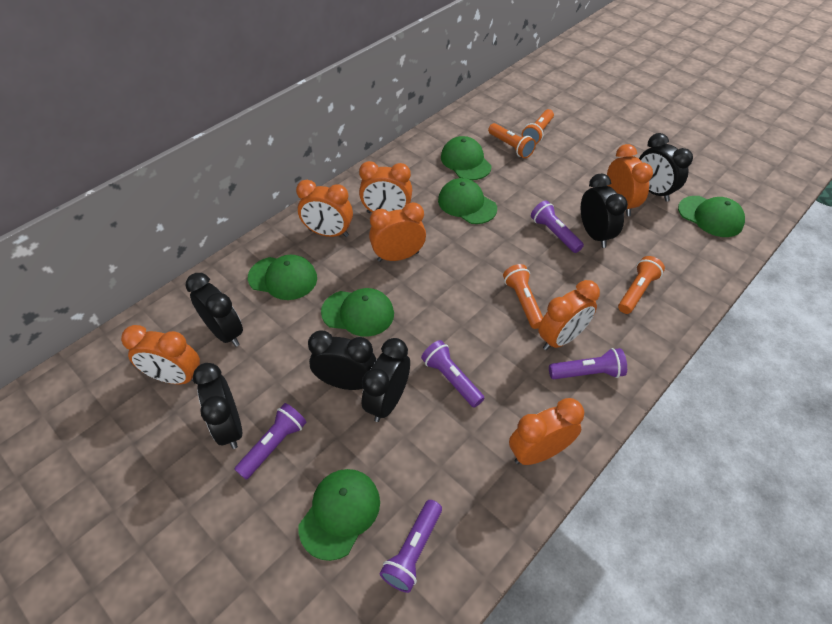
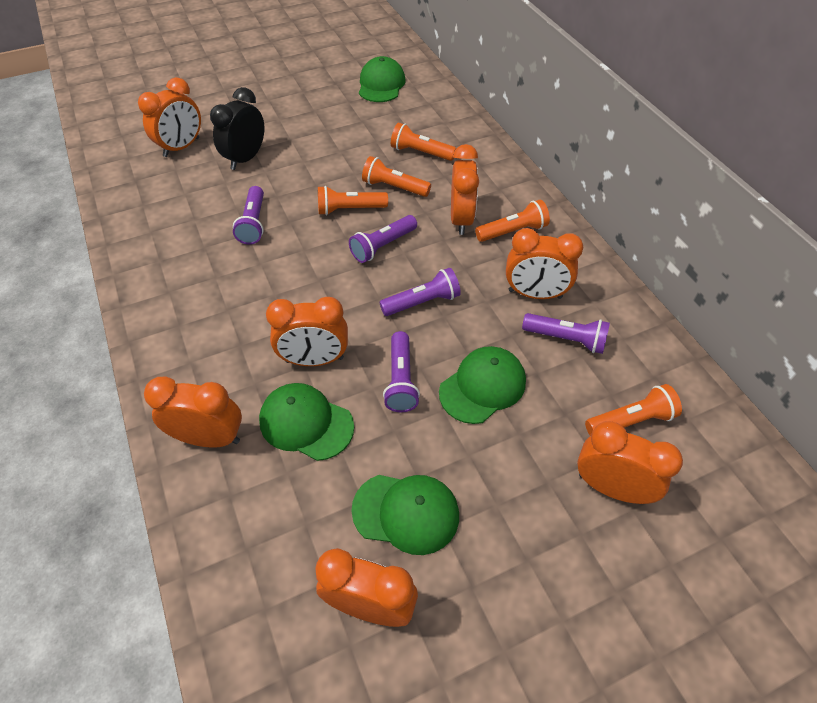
black clock: 6 -> 1
green cap: 6 -> 4
orange flashlight: 4 -> 5

